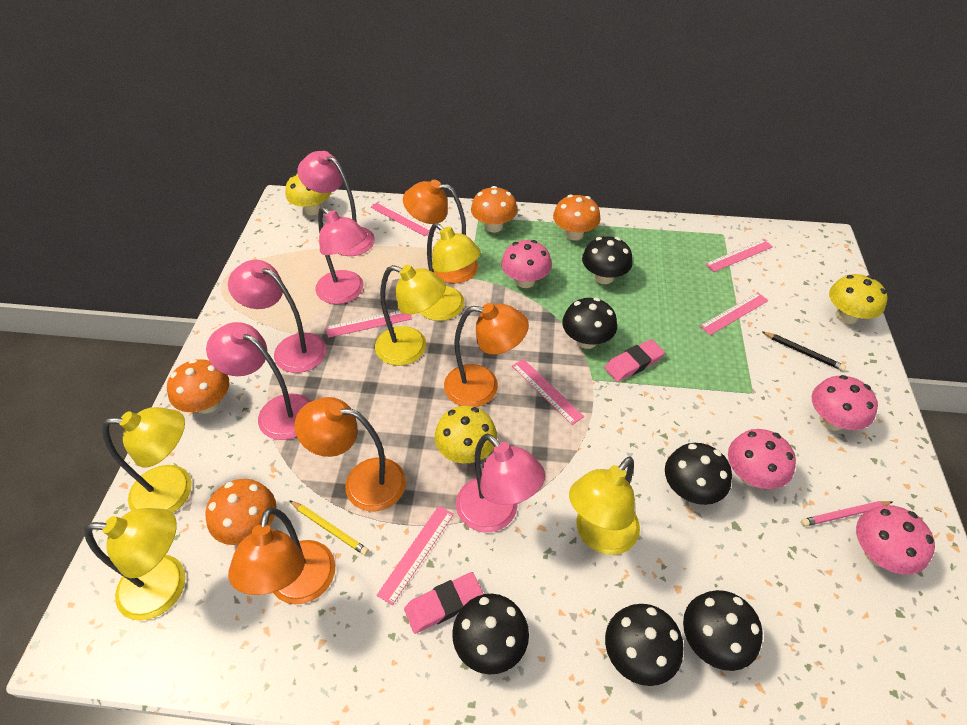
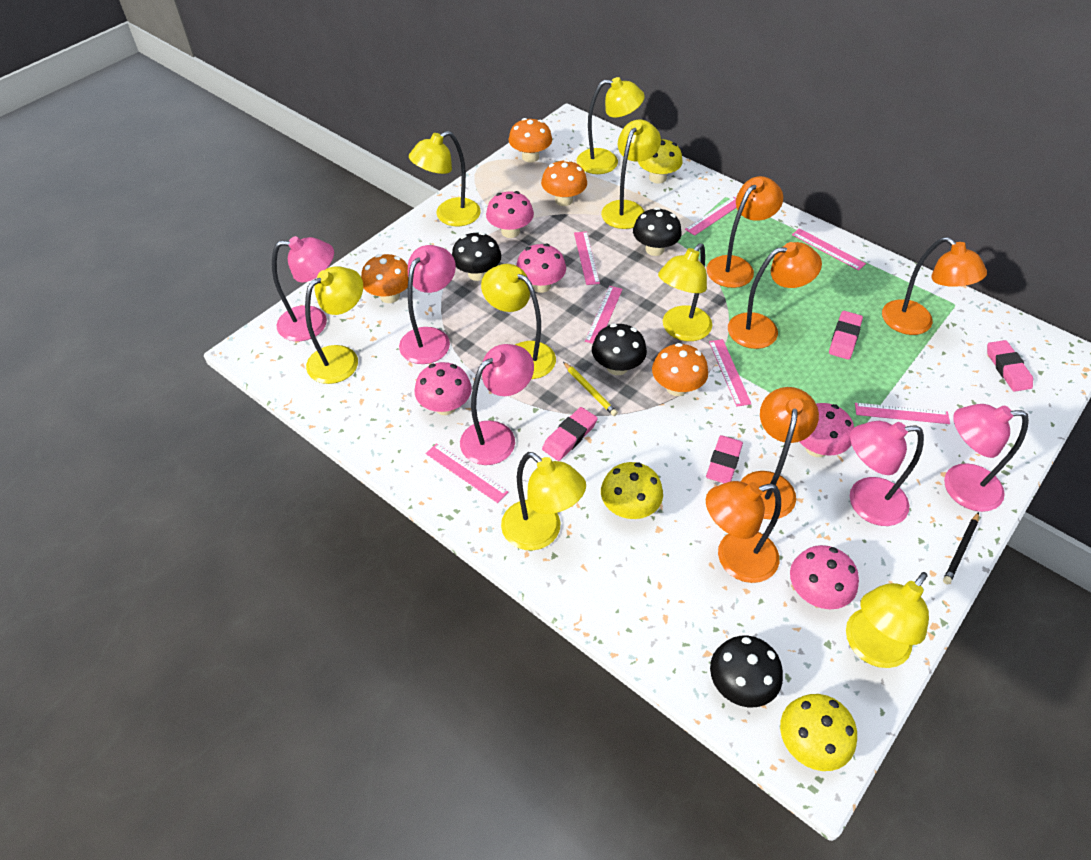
black mushroom: 6 -> 4
orange lamp: 4 -> 5
pink eraser: 2 -> 4
pink mushroom: 4 -> 5
pink pencil: 1 -> 0
pink ruler: 6 -> 7
yellow lamp: 5 -> 8

